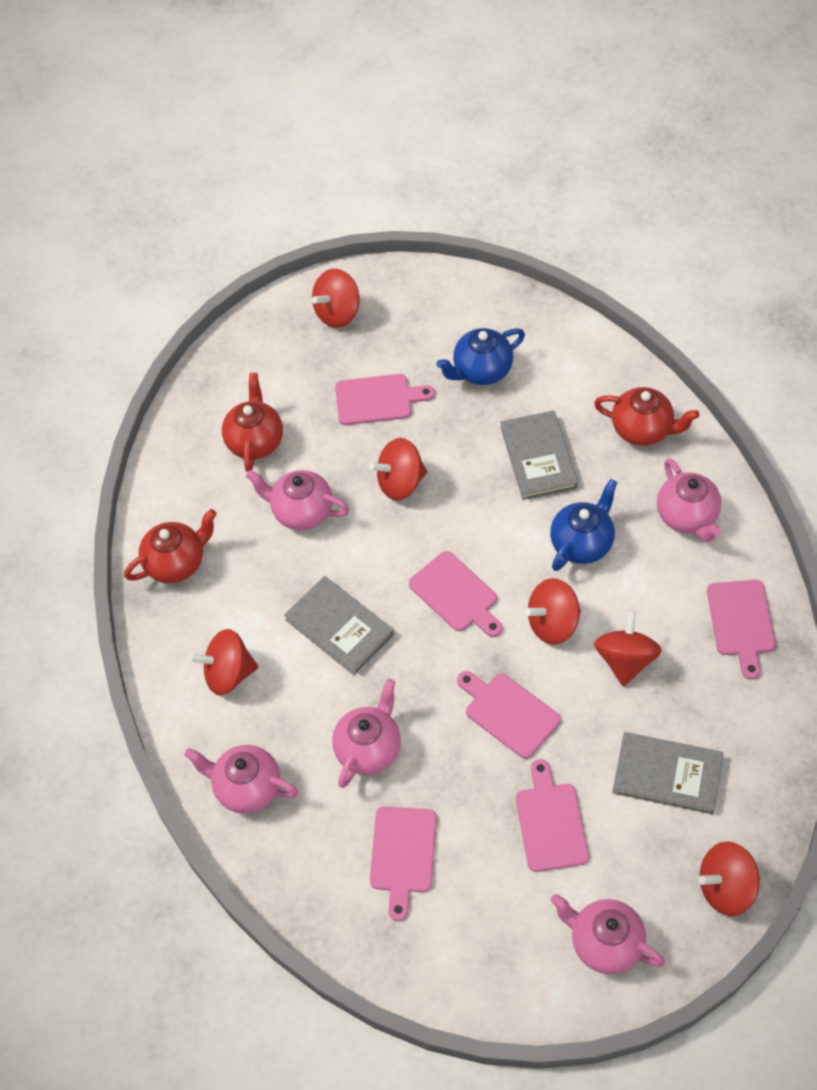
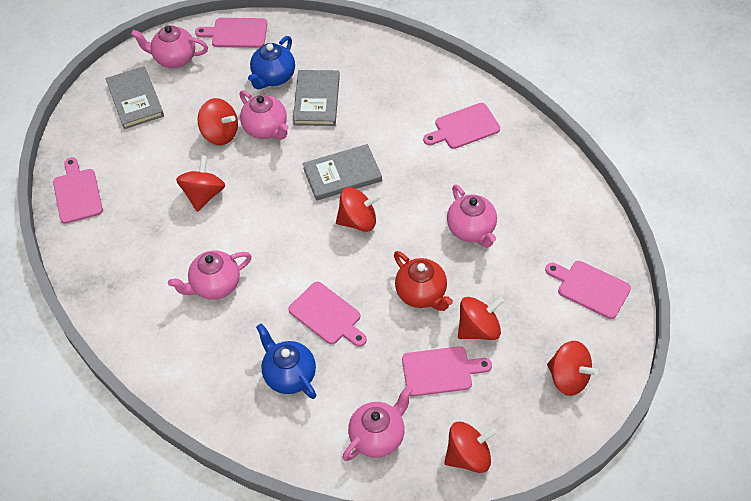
red teapot: 3 -> 1

